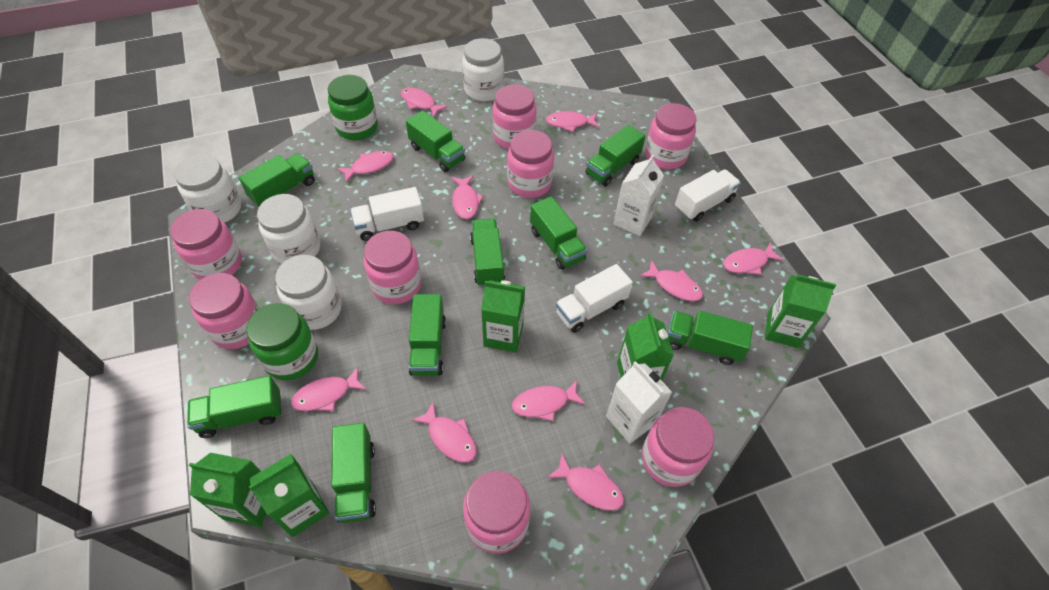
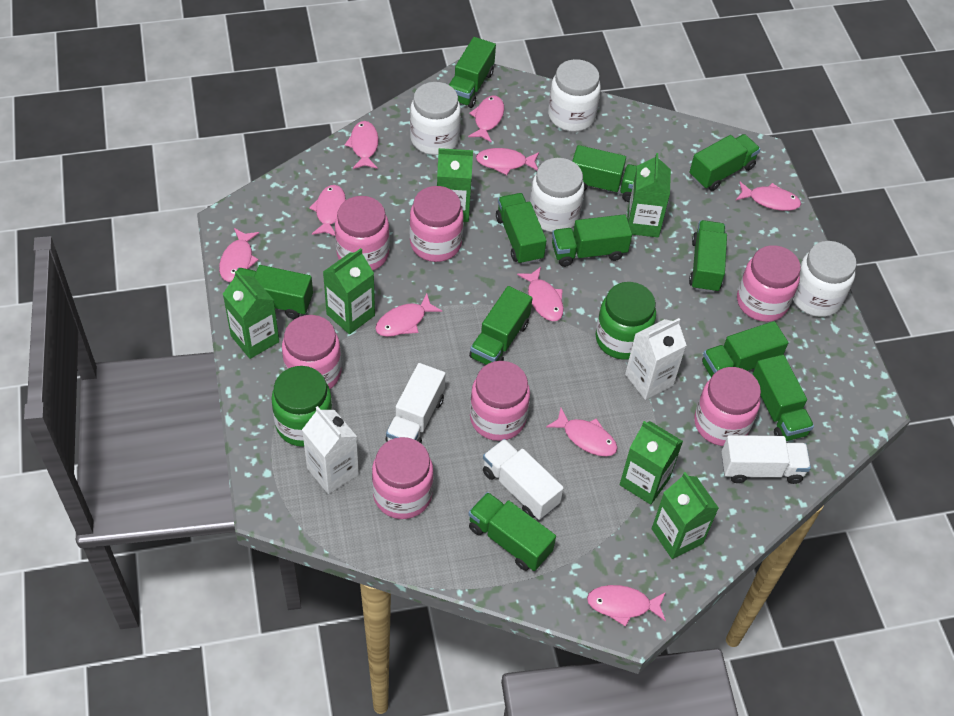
green carton: 5 -> 6
green truck: 9 -> 11
pink jar: 8 -> 7

